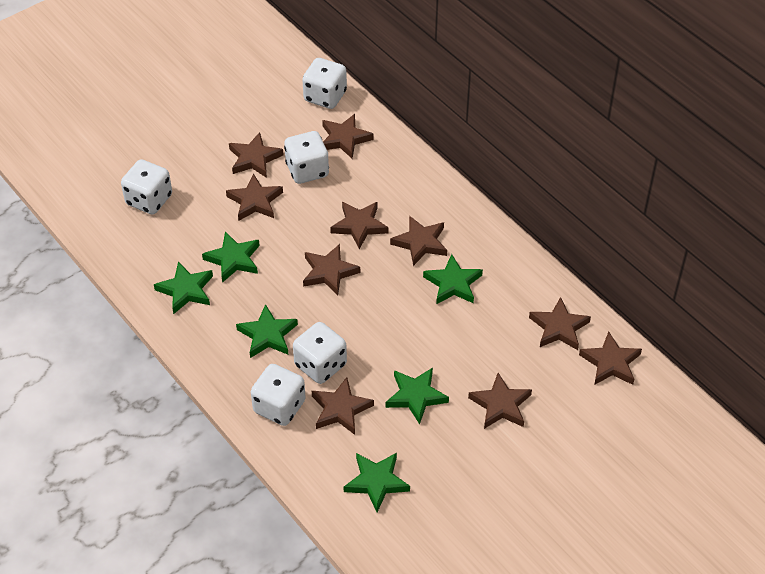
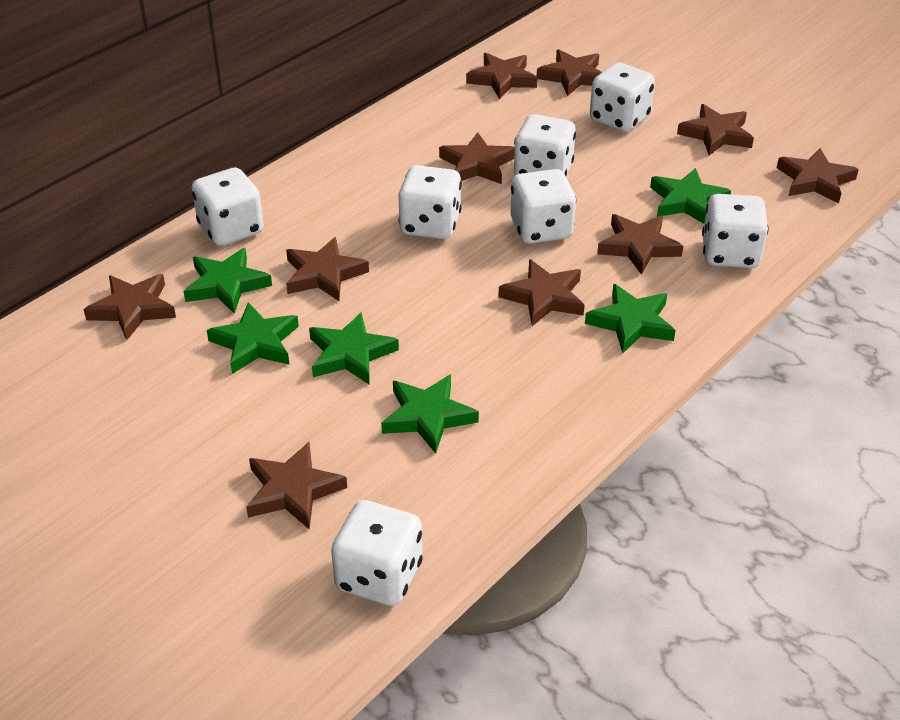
white dice: 5 -> 7

